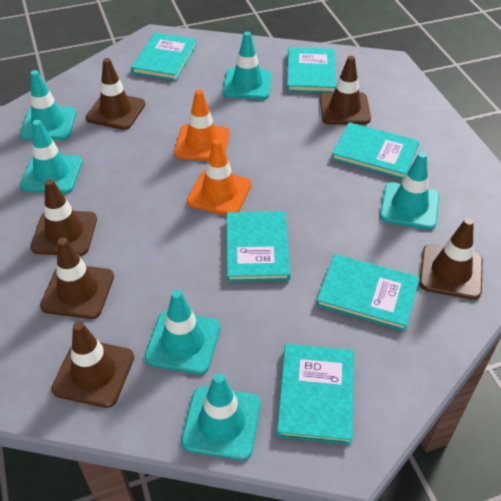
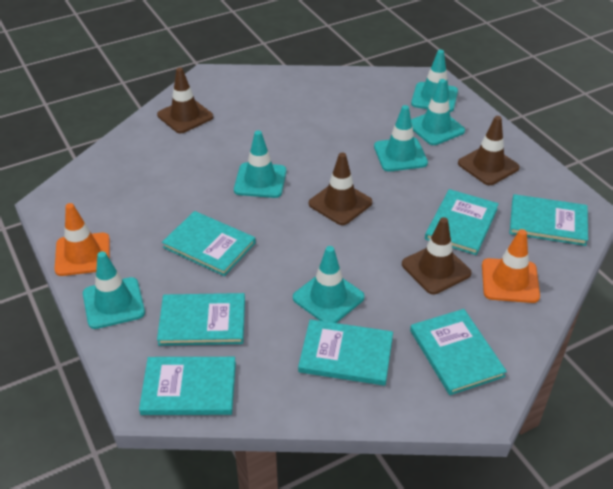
brown traffic cone: 6 -> 4
turquoise book: 6 -> 7

